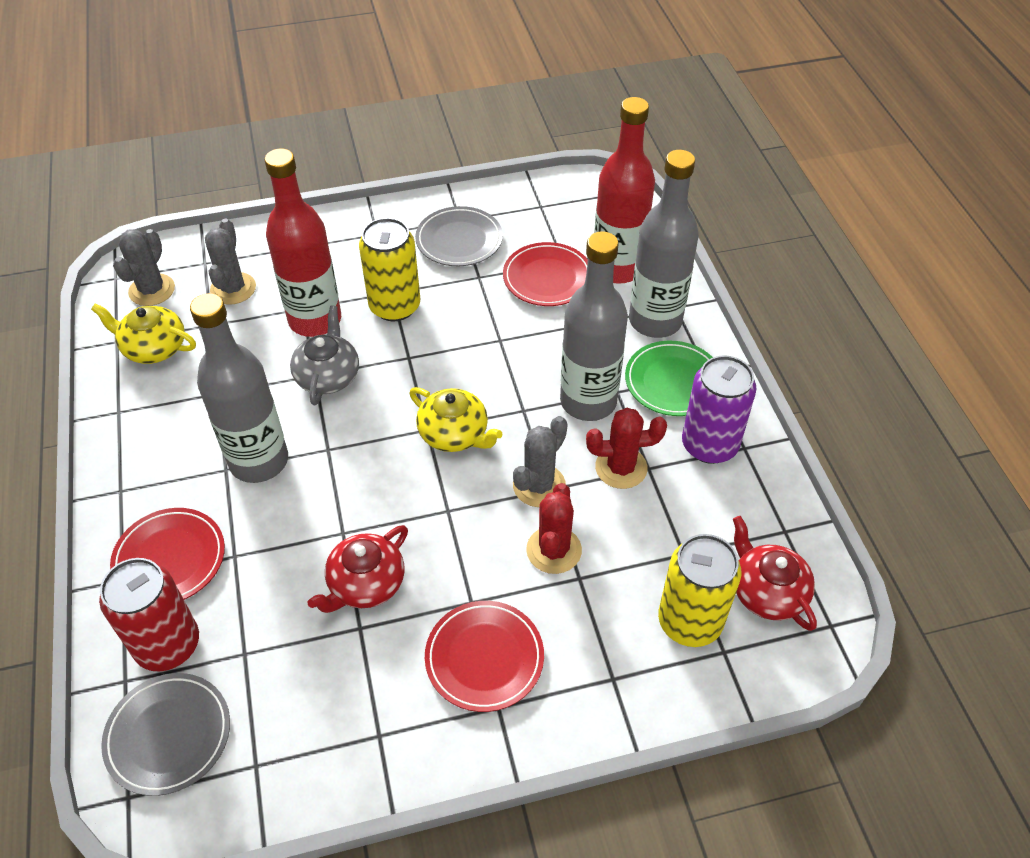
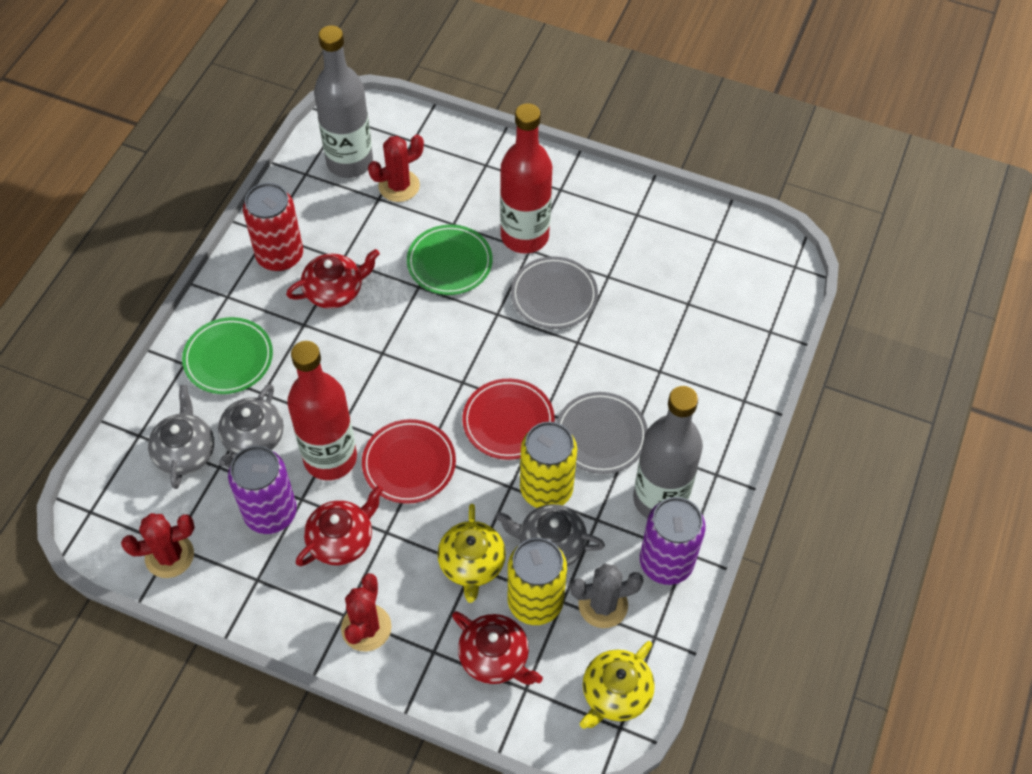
green plate: 1 -> 2
grey bottle: 3 -> 2
grey cactus: 3 -> 1
grey teapot: 1 -> 3
purple can: 1 -> 2
red cactus: 2 -> 3
red plate: 3 -> 2
red teapot: 2 -> 3

